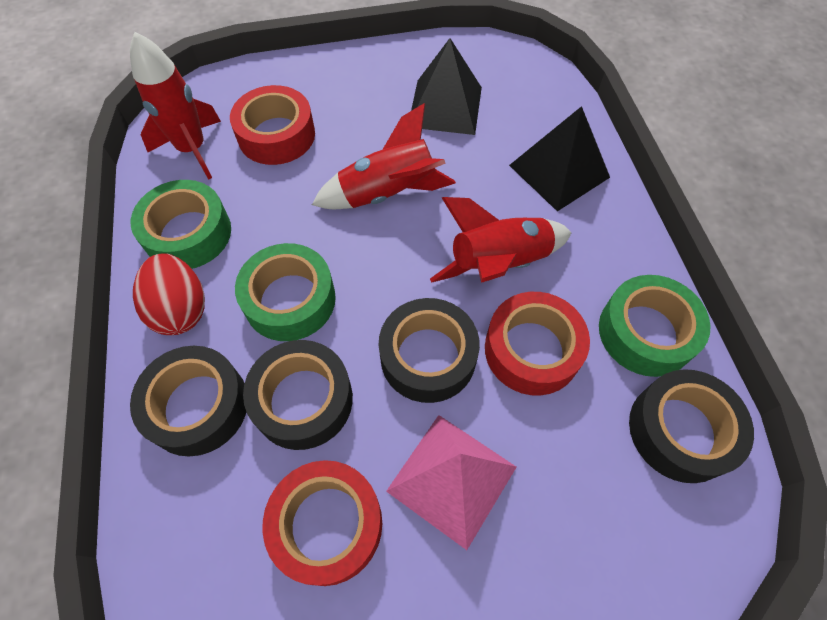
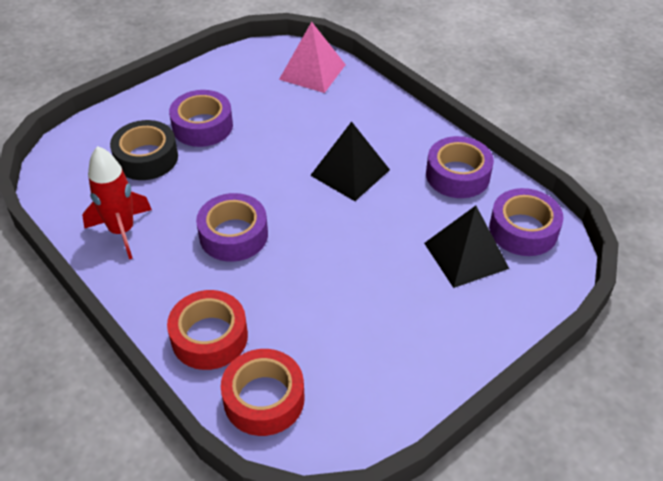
black tape: 4 -> 1
green tape: 3 -> 0
purple tape: 0 -> 4
red egg: 1 -> 0
red rocket: 3 -> 1
red tape: 3 -> 2

